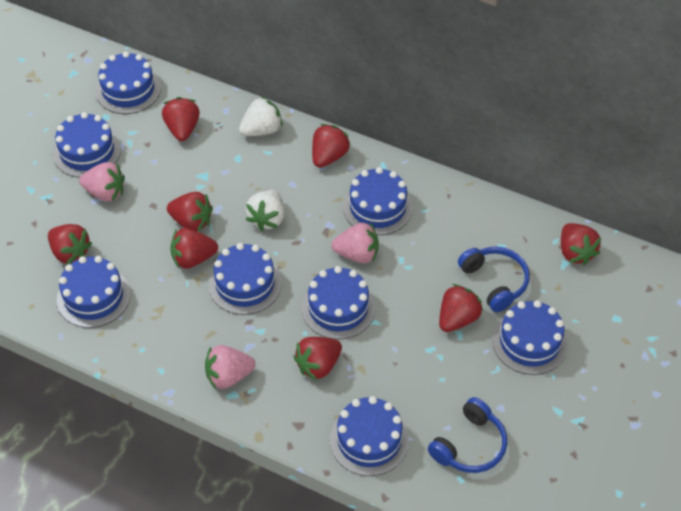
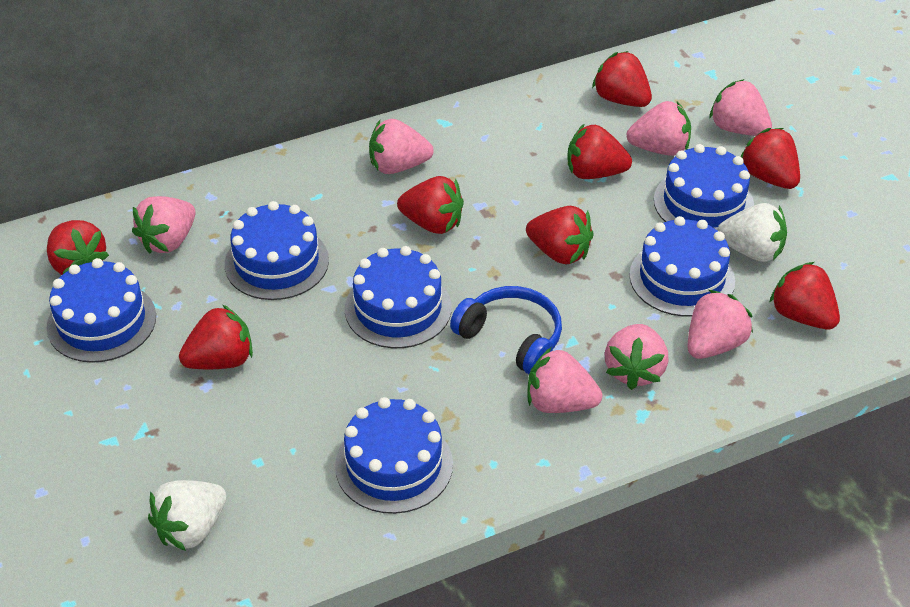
blue cake: 8 -> 6
blue headphones: 2 -> 1
pink strawberry: 3 -> 7

